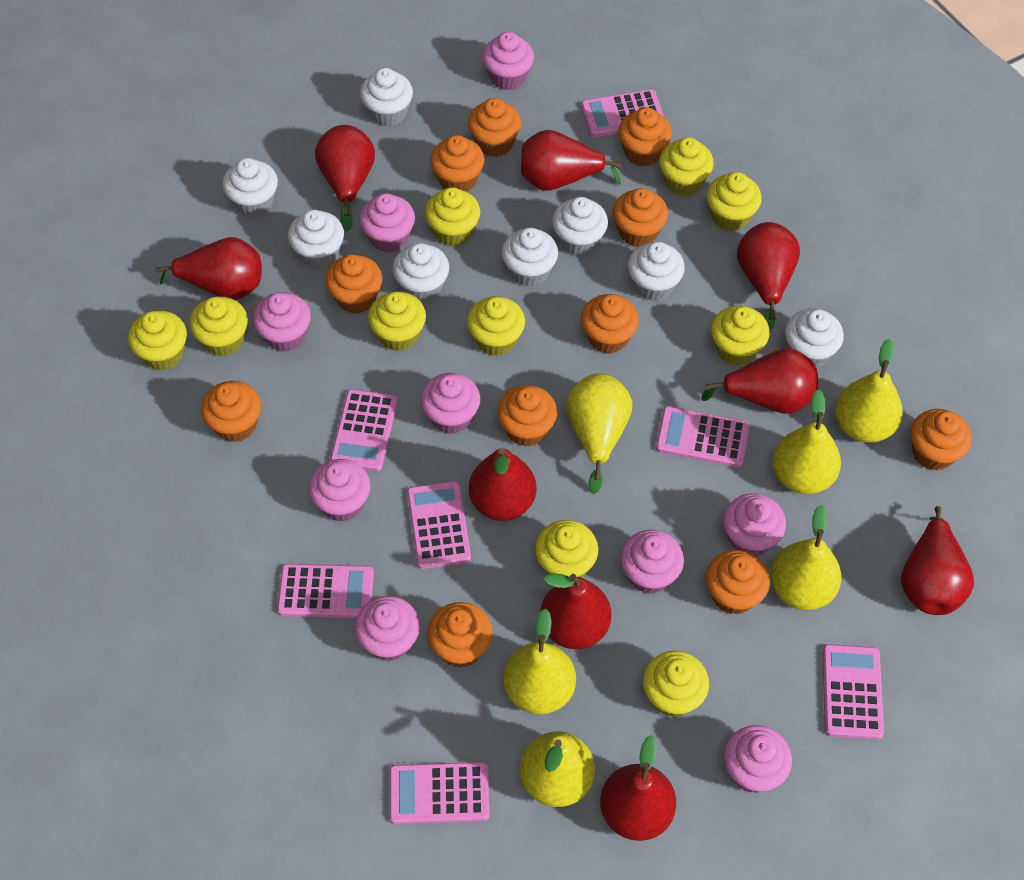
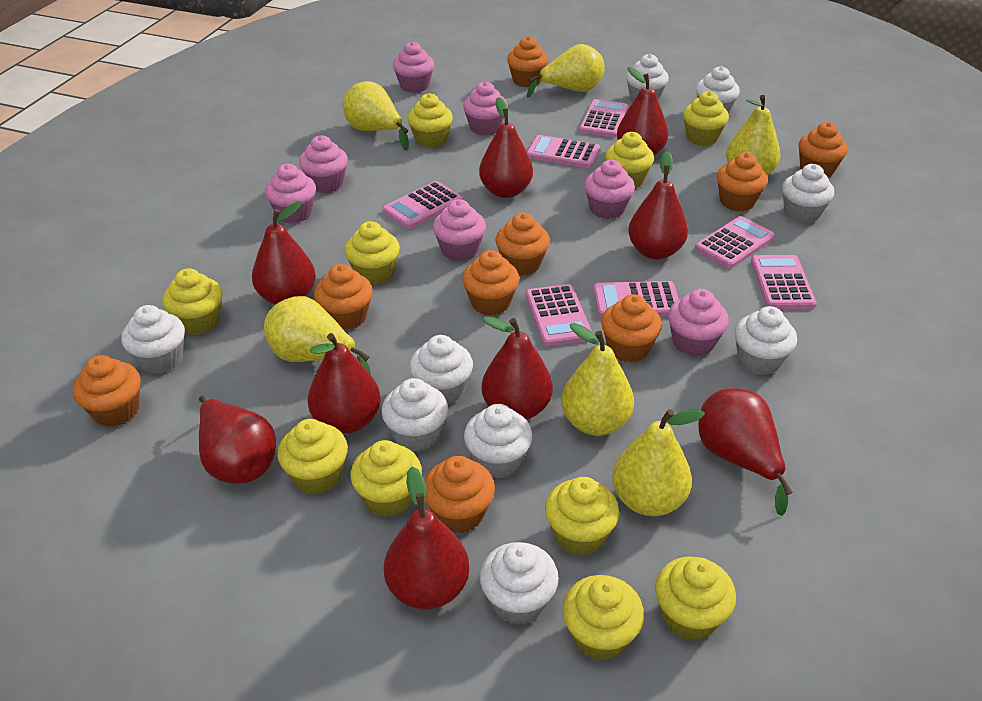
orange cupcake: 11 -> 9
pink cupcake: 9 -> 7
white cupcake: 8 -> 9

